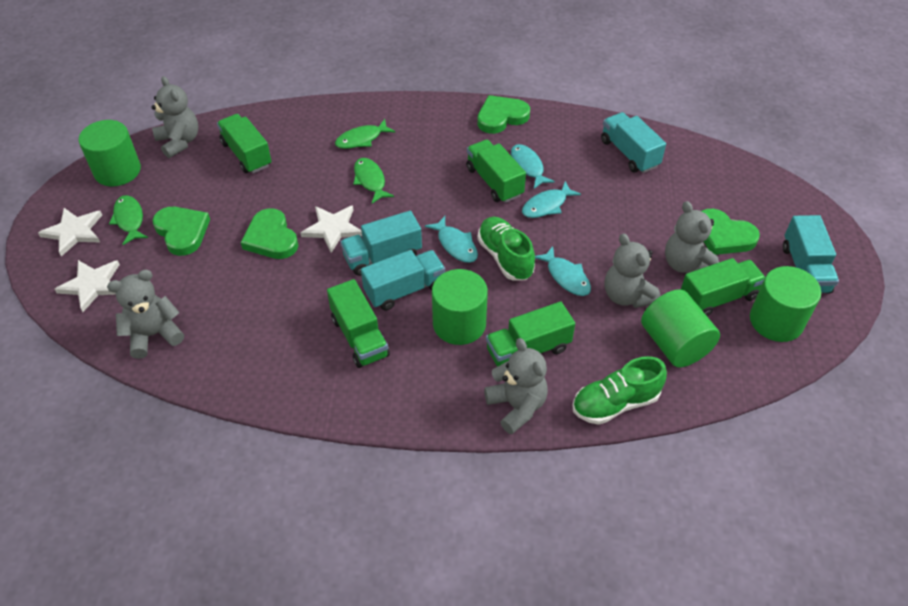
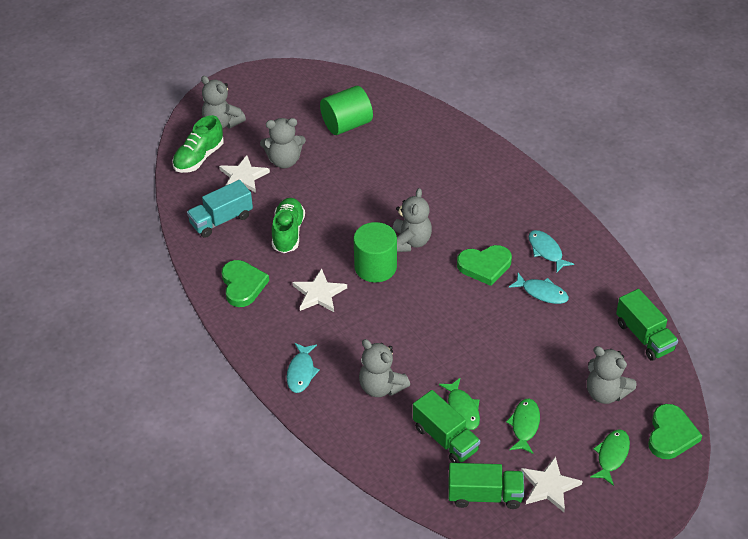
green cylinder: 4 -> 2
green heart: 4 -> 3
green truck: 5 -> 3
turquoise fish: 4 -> 3
turquoise truck: 4 -> 1

